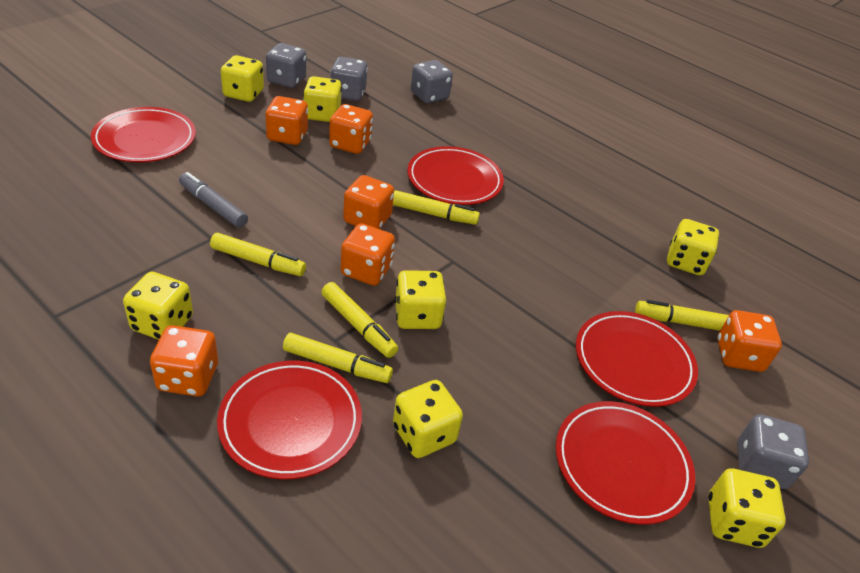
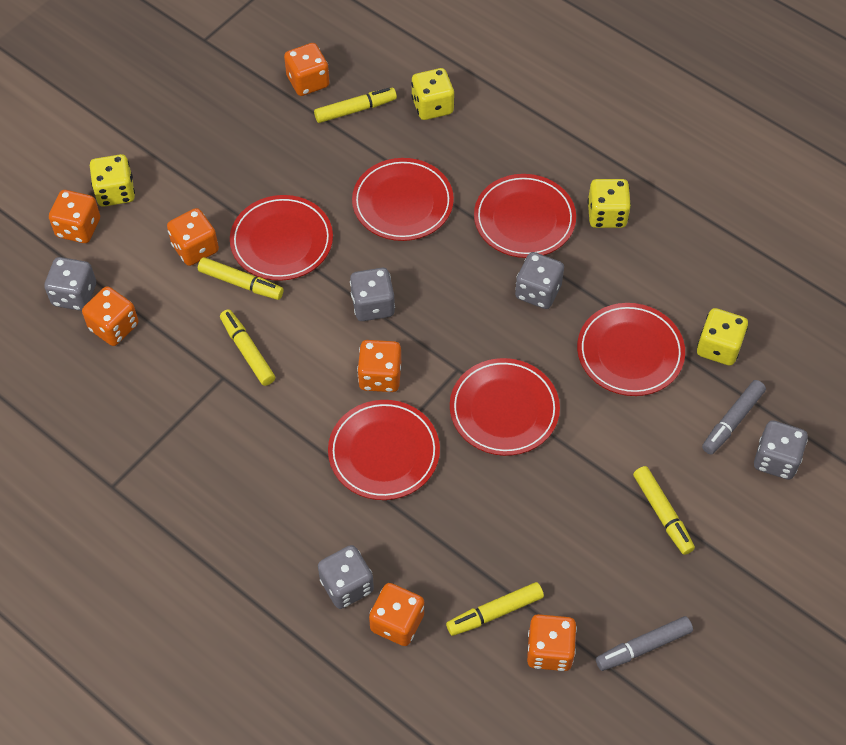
grey dice: 4 -> 5
grey marker: 1 -> 2
orange dice: 6 -> 7
red plate: 5 -> 6
yellow dice: 7 -> 4

